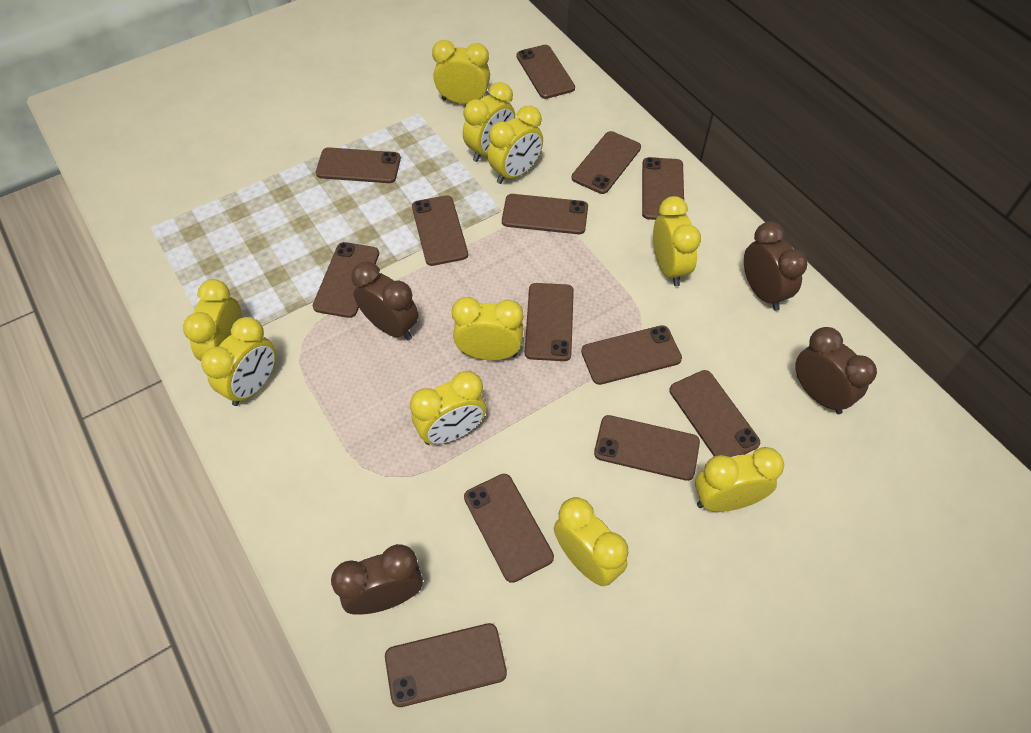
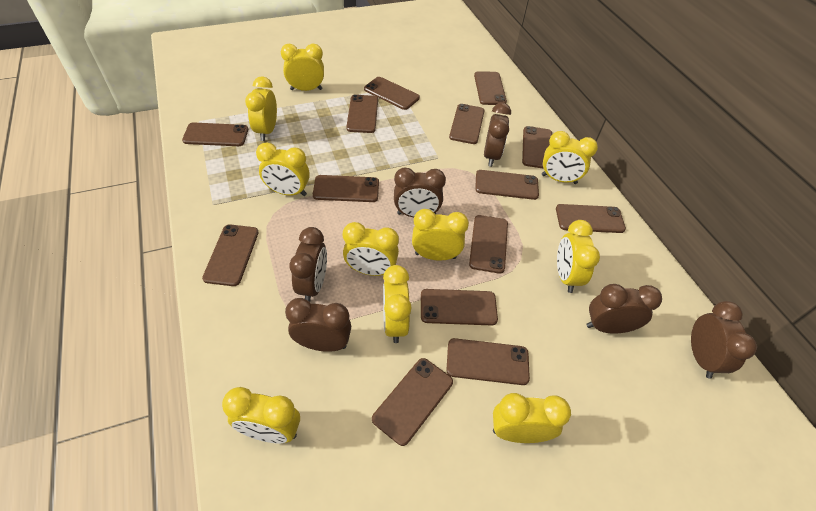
brown clock: 4 -> 6
brown phone: 13 -> 14

